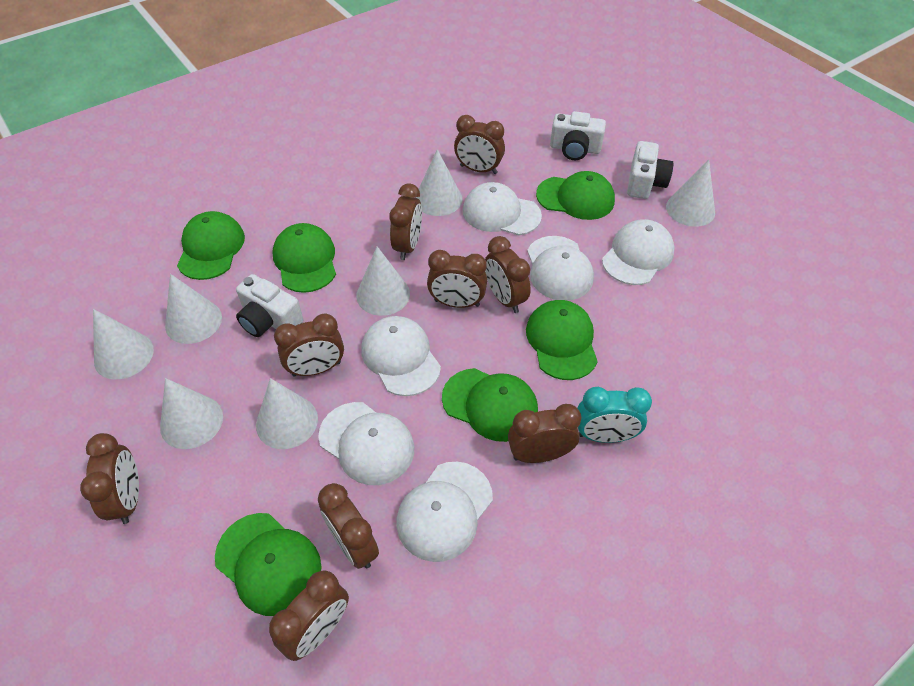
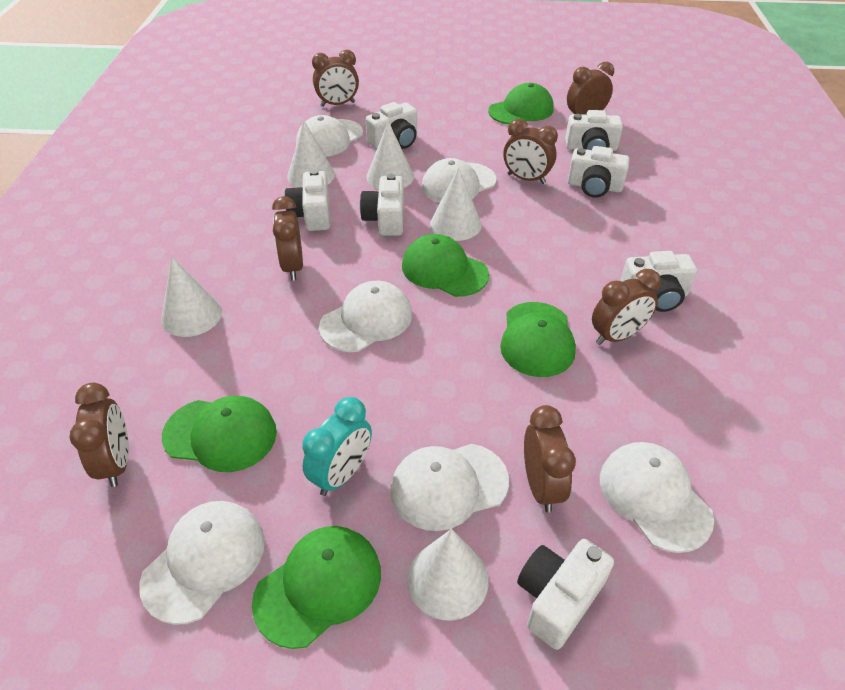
brown clock: 9 -> 7
green cap: 6 -> 5
white camera: 3 -> 7
white cone: 7 -> 5

